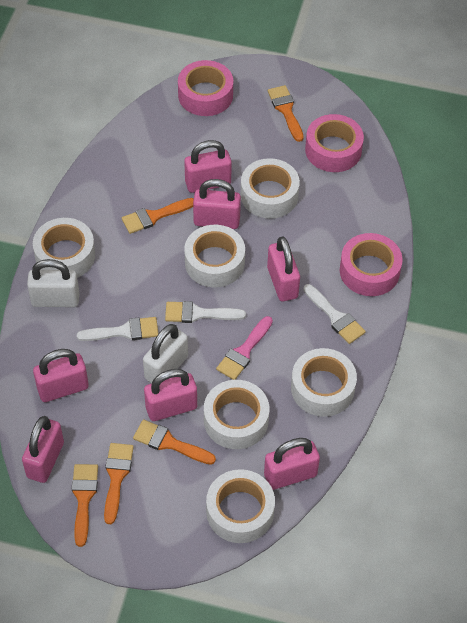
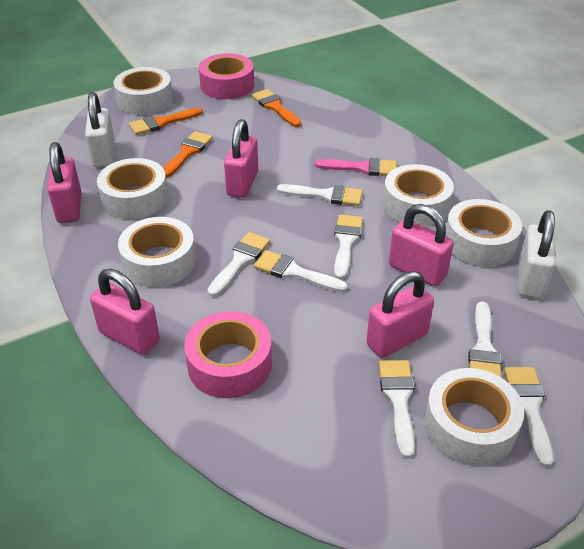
orange brush: 5 -> 3
pink padlock: 7 -> 5
pink tape: 3 -> 2
white brush: 3 -> 7

